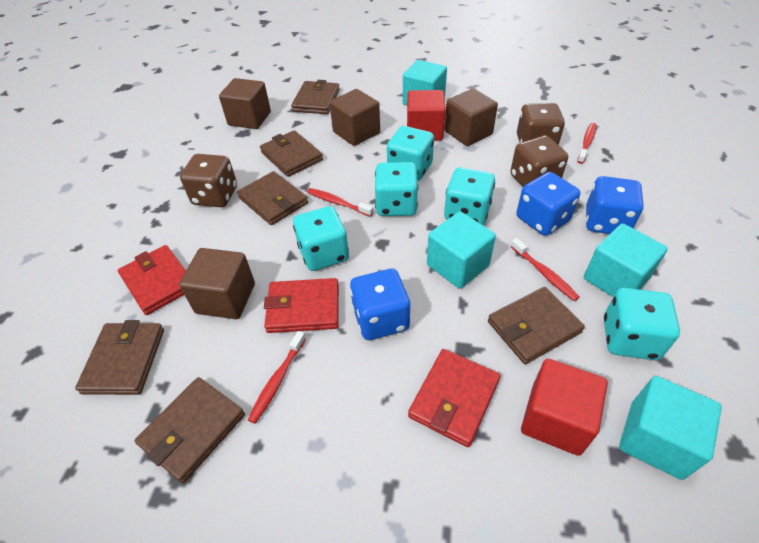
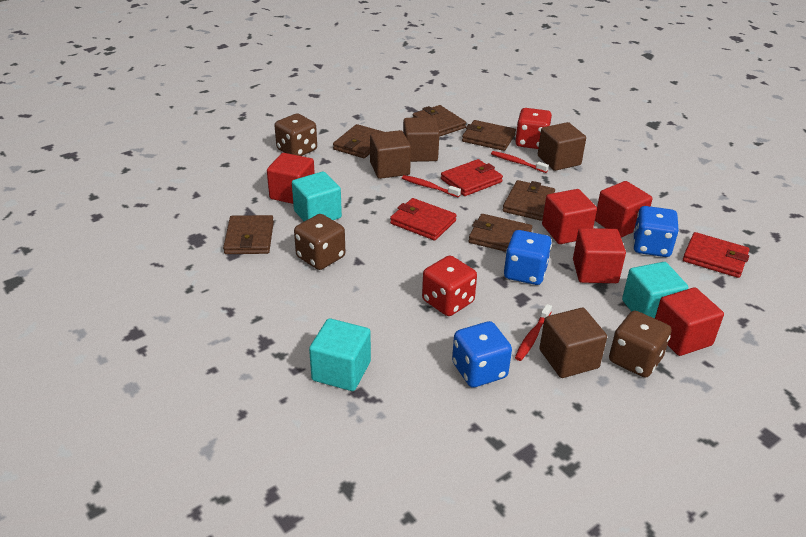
red cube: 2 -> 5
red dice: 0 -> 2
red toothbrush: 4 -> 3
turquoise cube: 4 -> 3
turquoise dice: 5 -> 0

